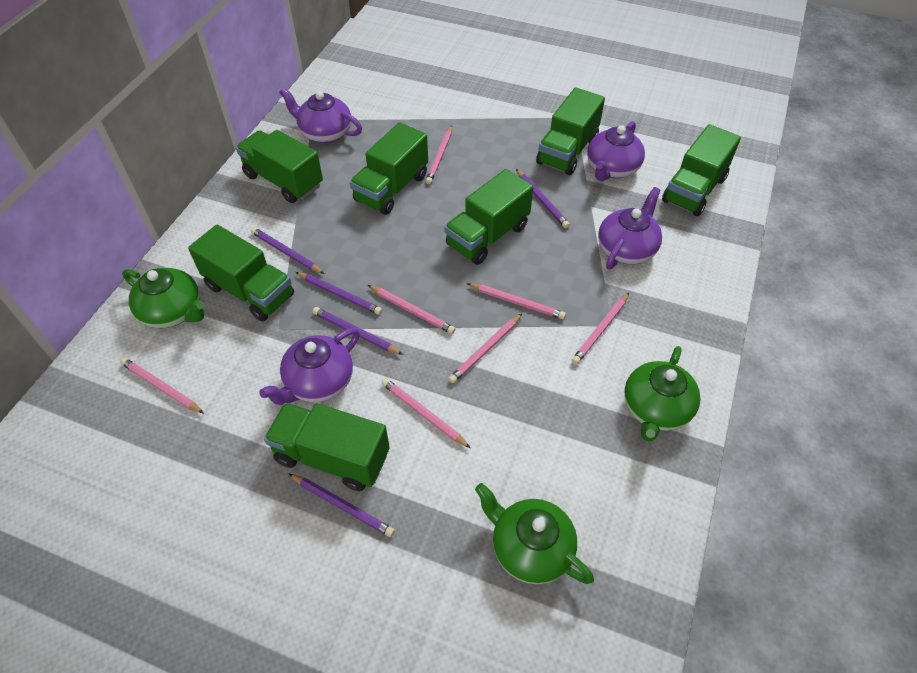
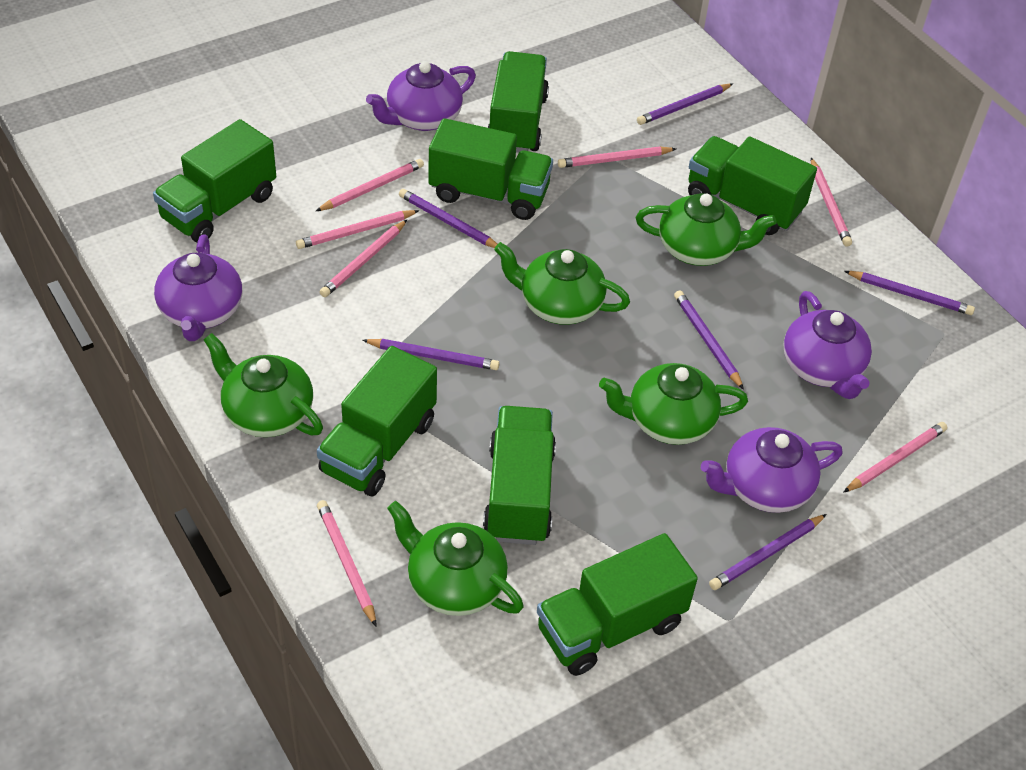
green teapot: 3 -> 5
purple pencil: 5 -> 6

